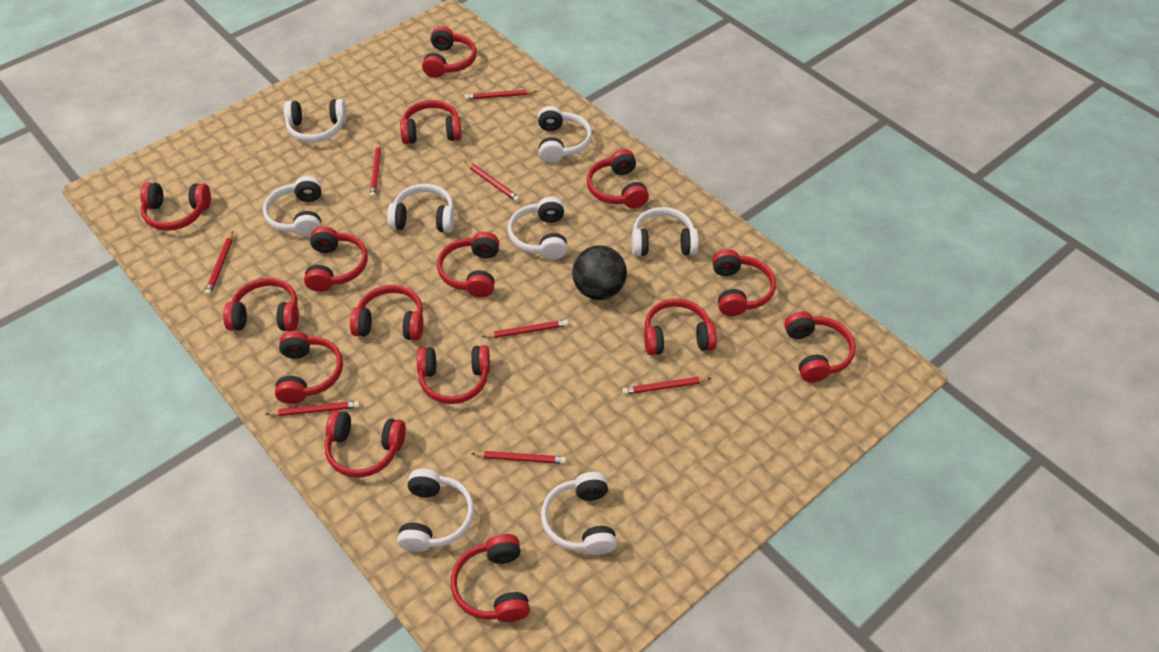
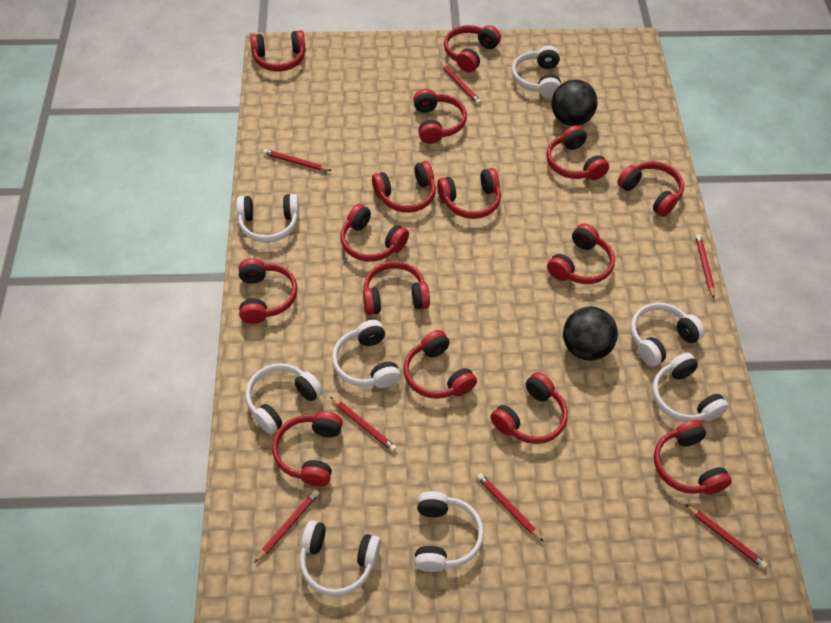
black ball: 1 -> 2
red pencil: 8 -> 7

